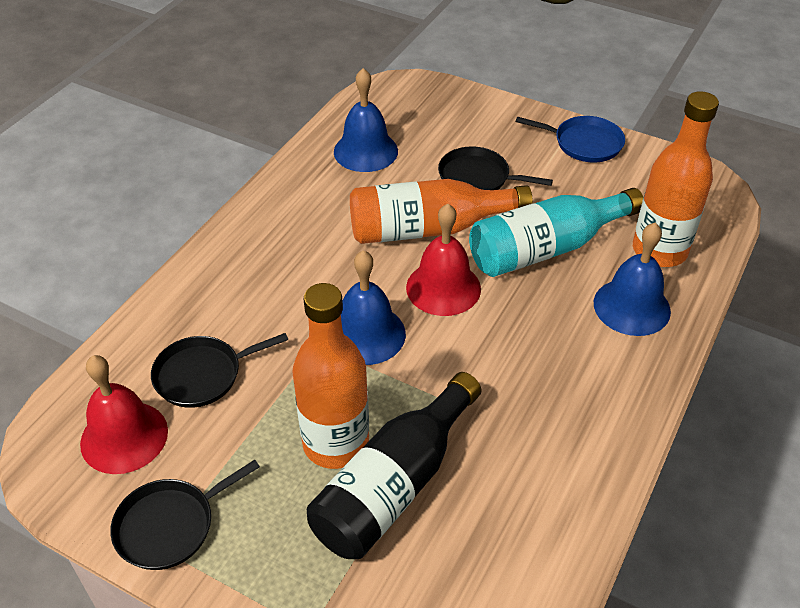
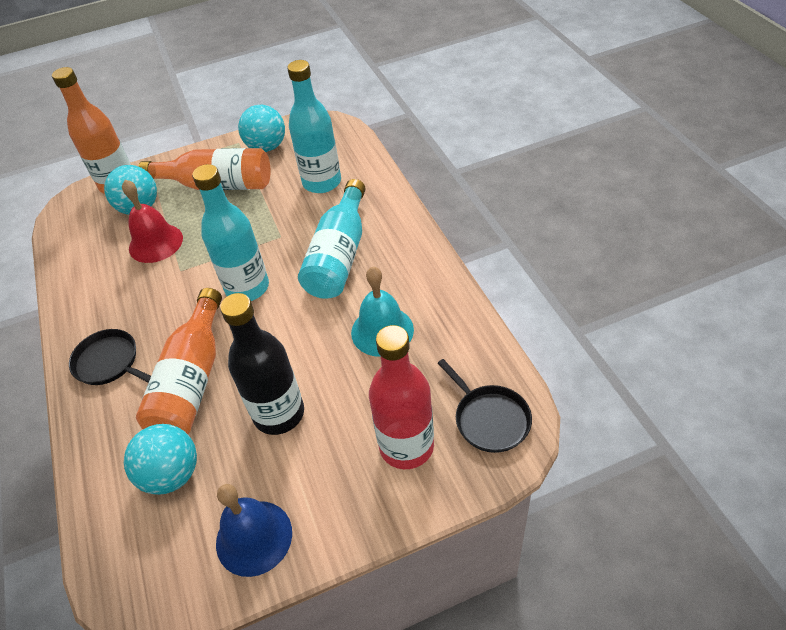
black pan: 3 -> 2
blue bell: 3 -> 1
blue pan: 1 -> 0
red bell: 2 -> 1
red bottle: 0 -> 1
turquoise ball: 0 -> 3
turquoise bell: 0 -> 1
turquoise bottle: 1 -> 3

